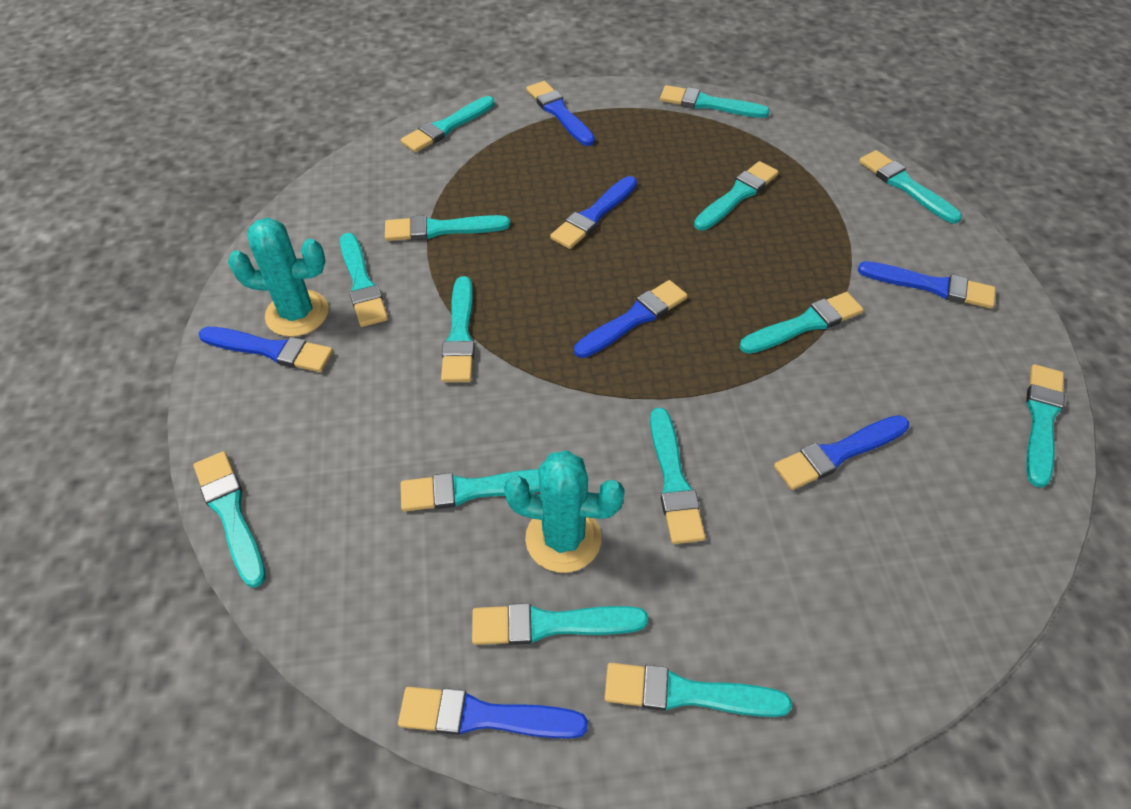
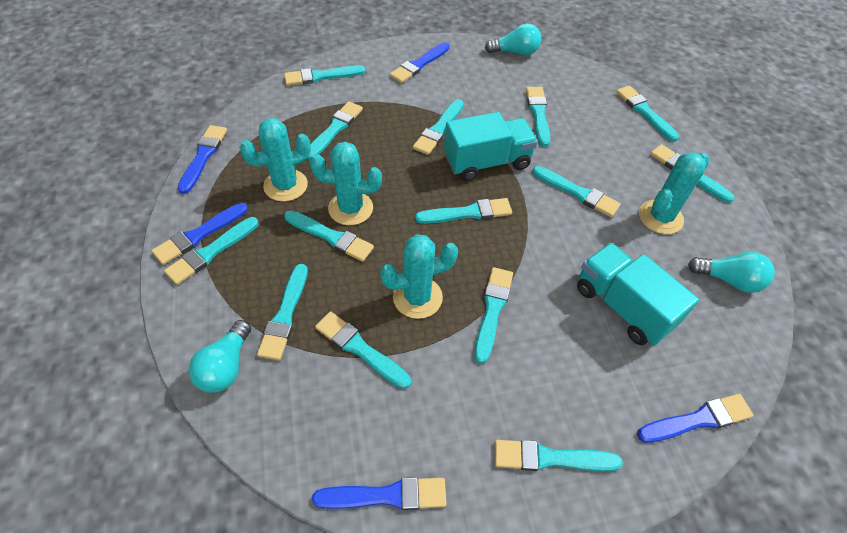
blue brush: 7 -> 5
turquoise cactus: 2 -> 4
turquoise light bulb: 0 -> 3
turquoise truck: 0 -> 2

